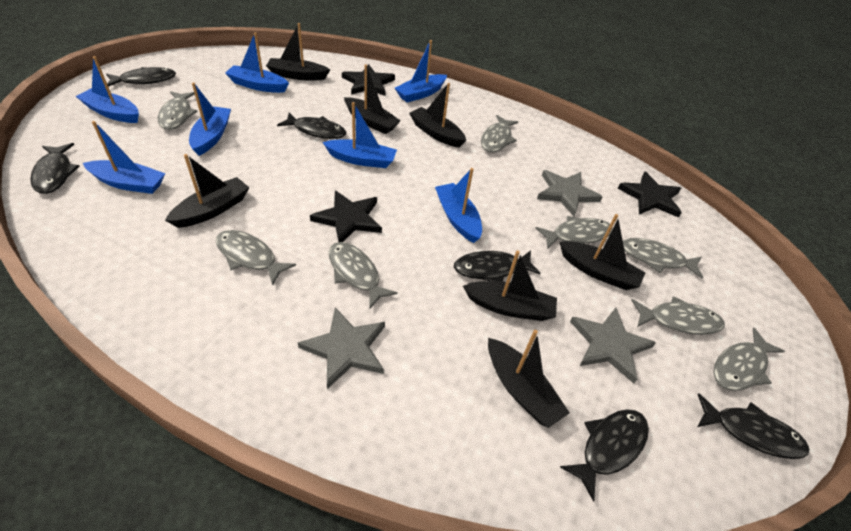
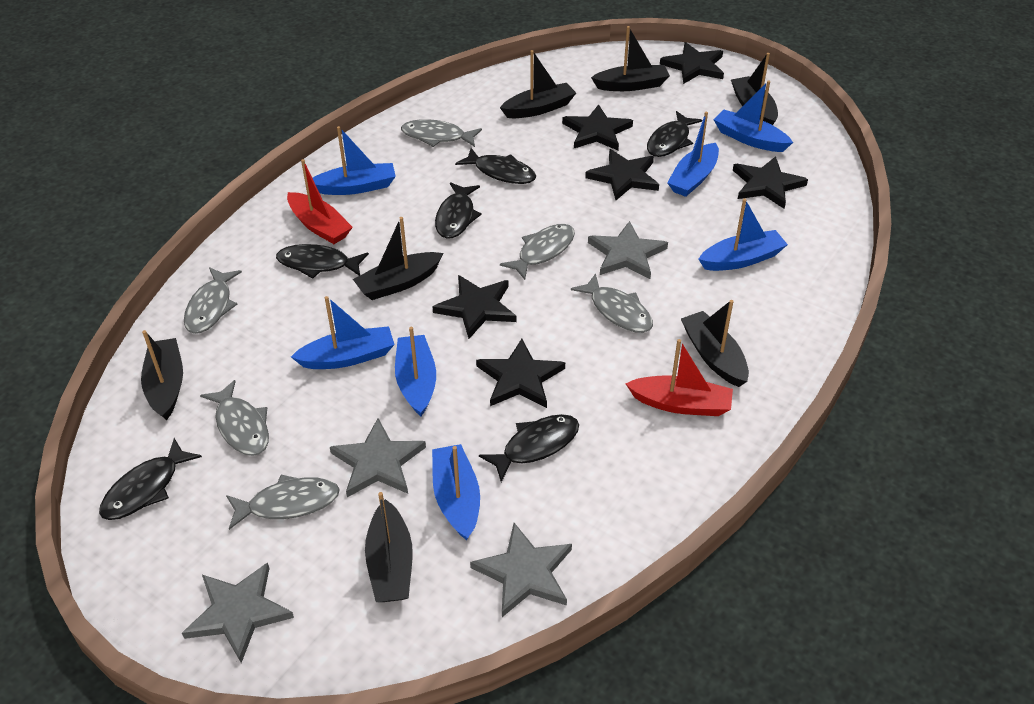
black star: 3 -> 6
grey fish: 8 -> 6
grey star: 3 -> 4
red boat: 0 -> 2

